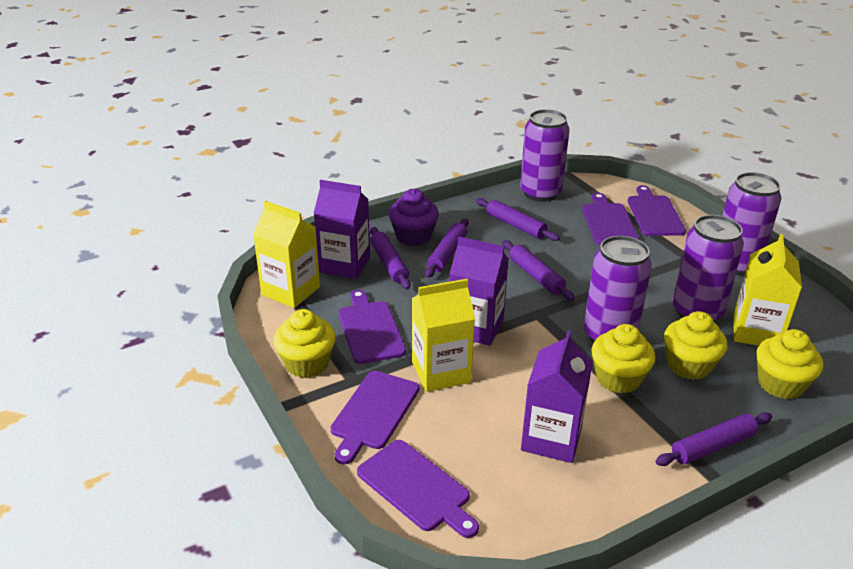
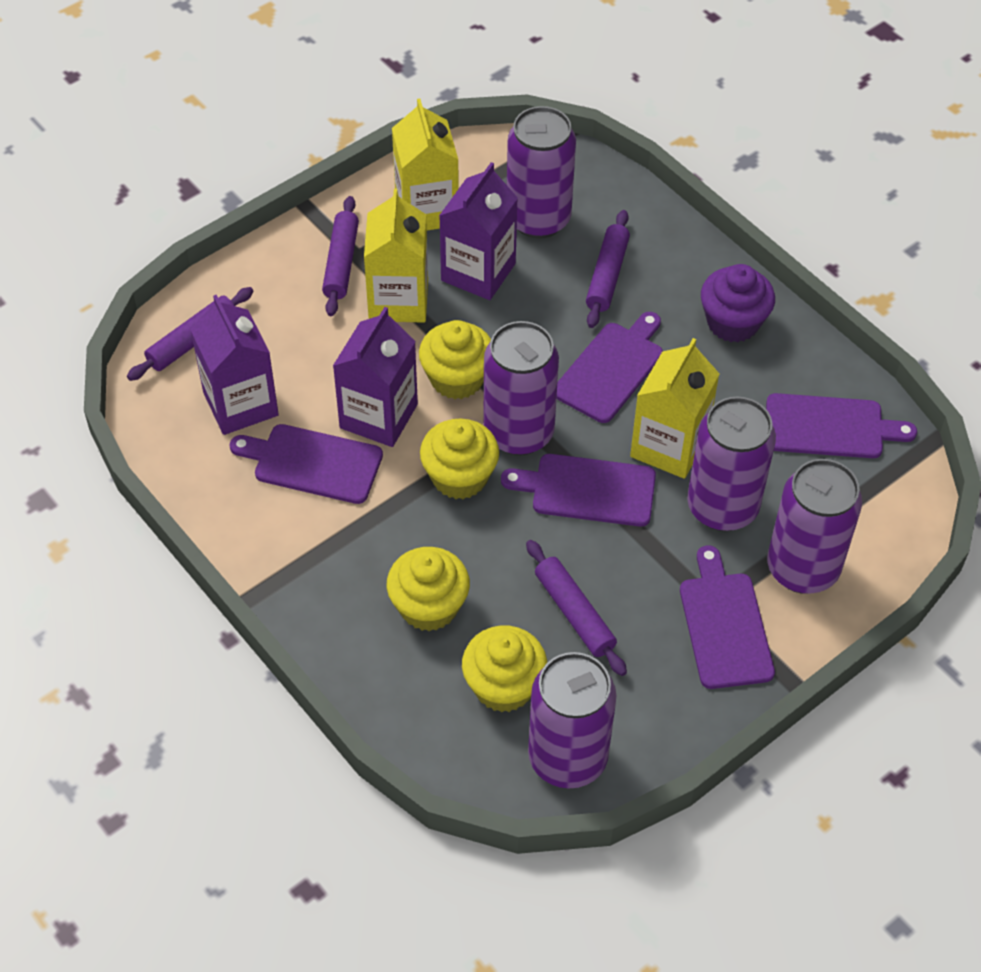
purple can: 4 -> 5
purple rolling pin: 5 -> 4

